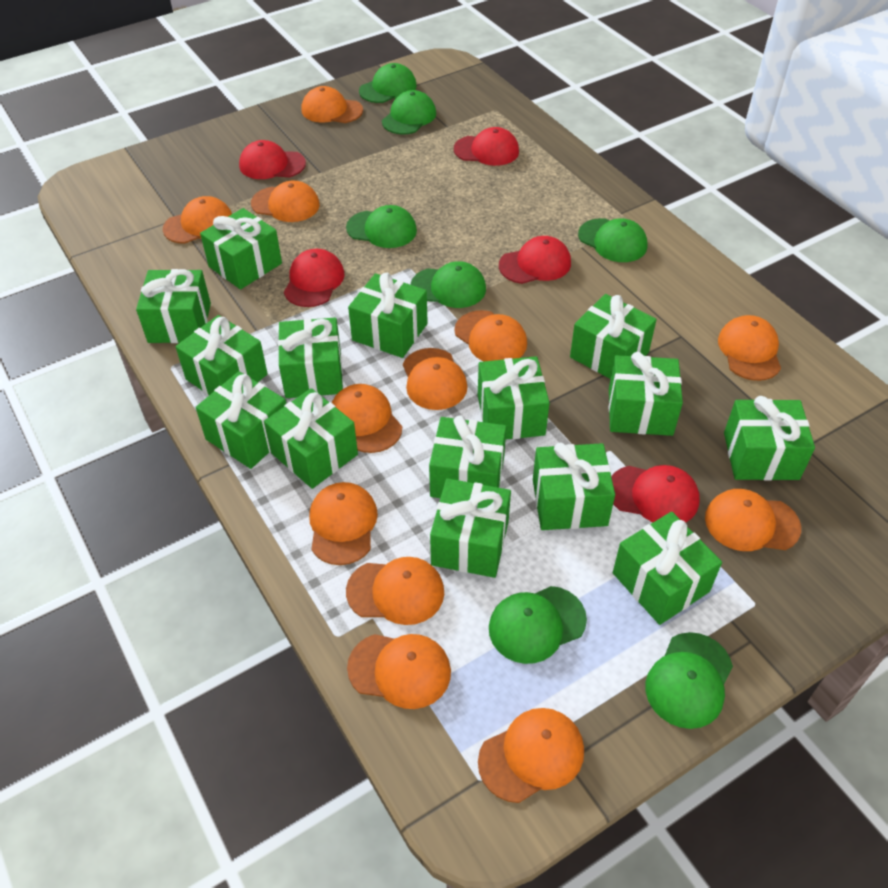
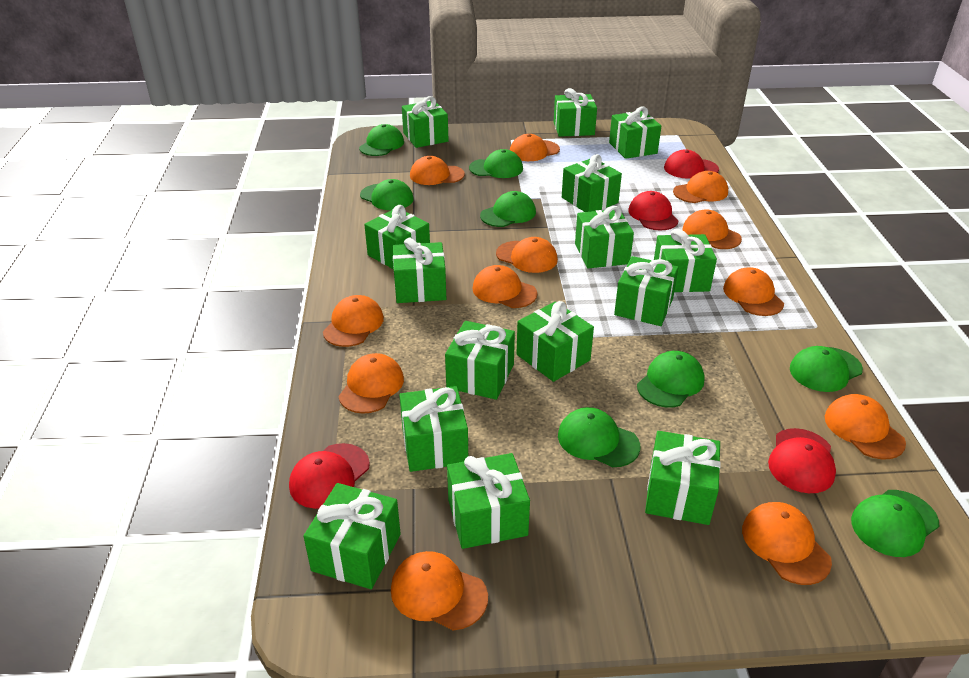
green cap: 7 -> 8
red cap: 5 -> 4

